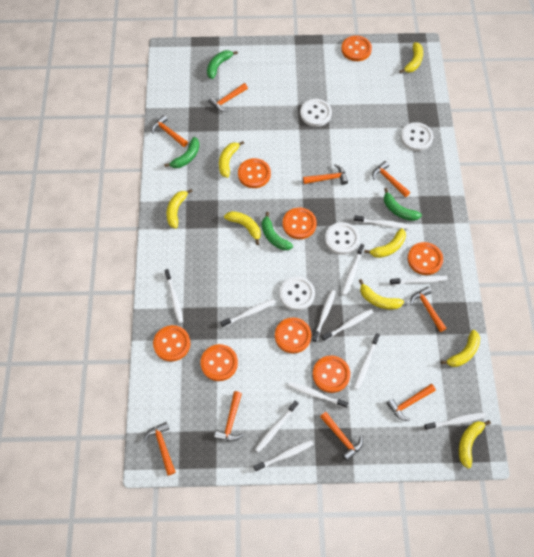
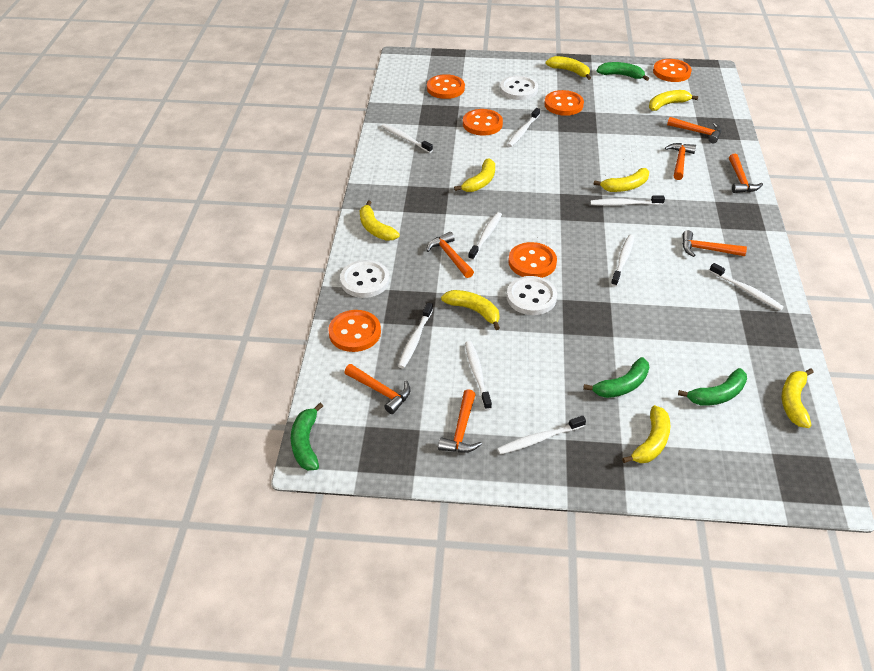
orange button: 8 -> 6
orange hammer: 9 -> 7
white button: 4 -> 3
white toothbrush: 12 -> 9

